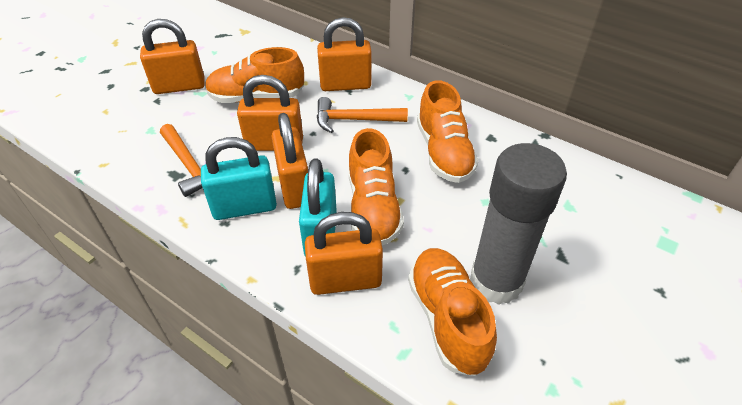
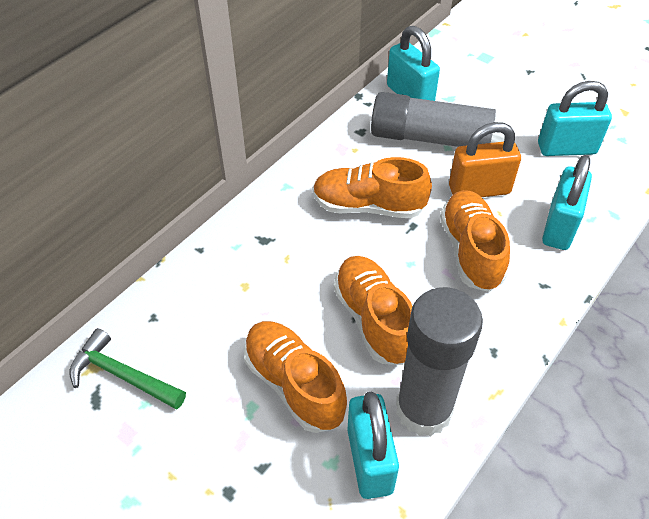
green hammer: 0 -> 1
grey glue stick: 1 -> 2
orange hammer: 2 -> 0
orange padlock: 5 -> 1
turquoise padlock: 2 -> 4

